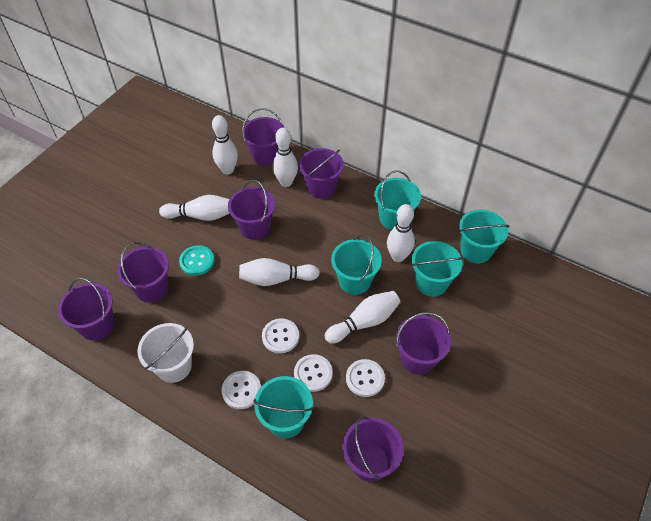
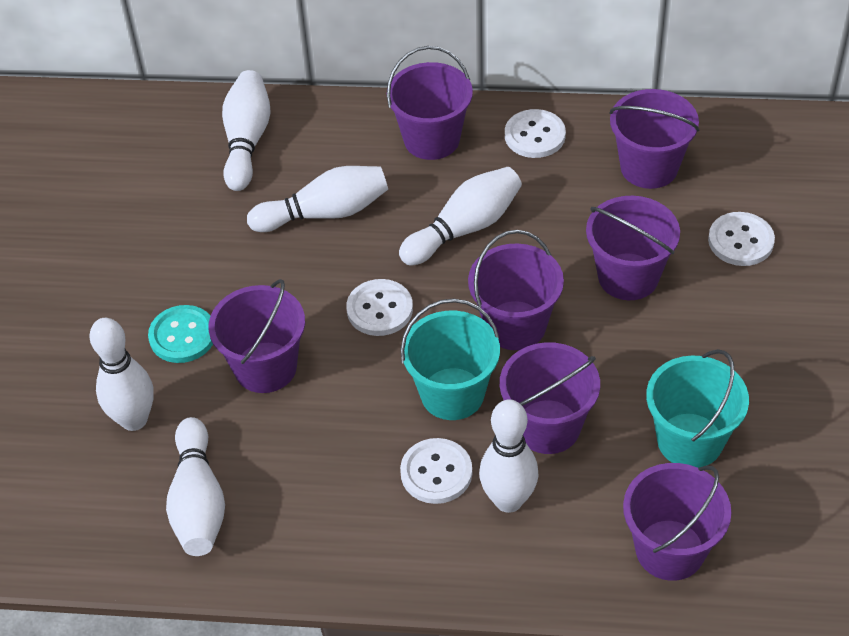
turquoise bucket: 5 -> 2
white bucket: 1 -> 0

